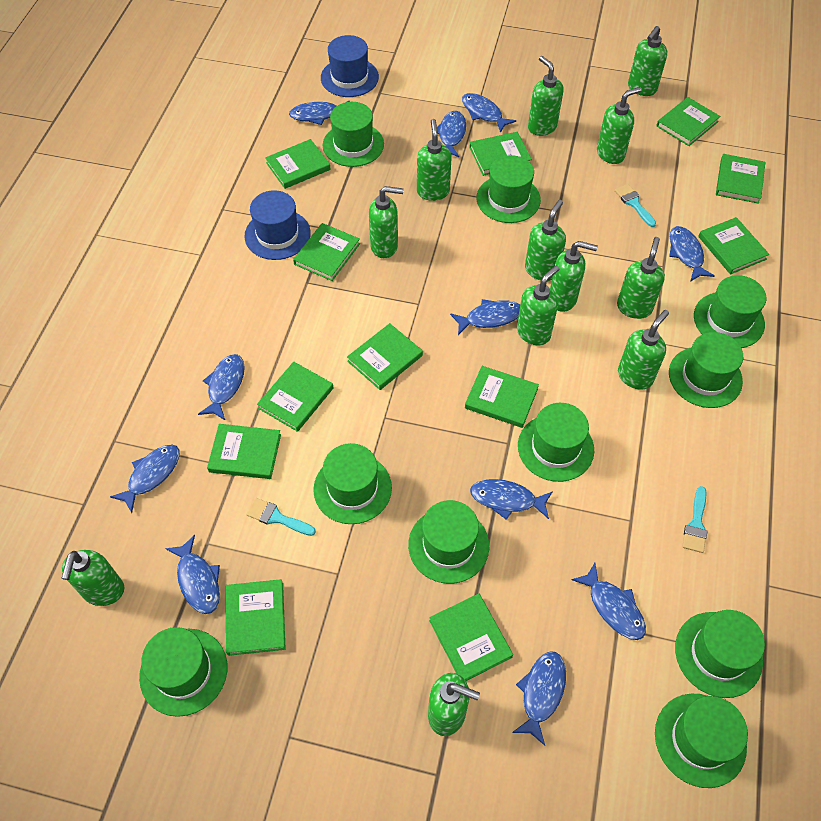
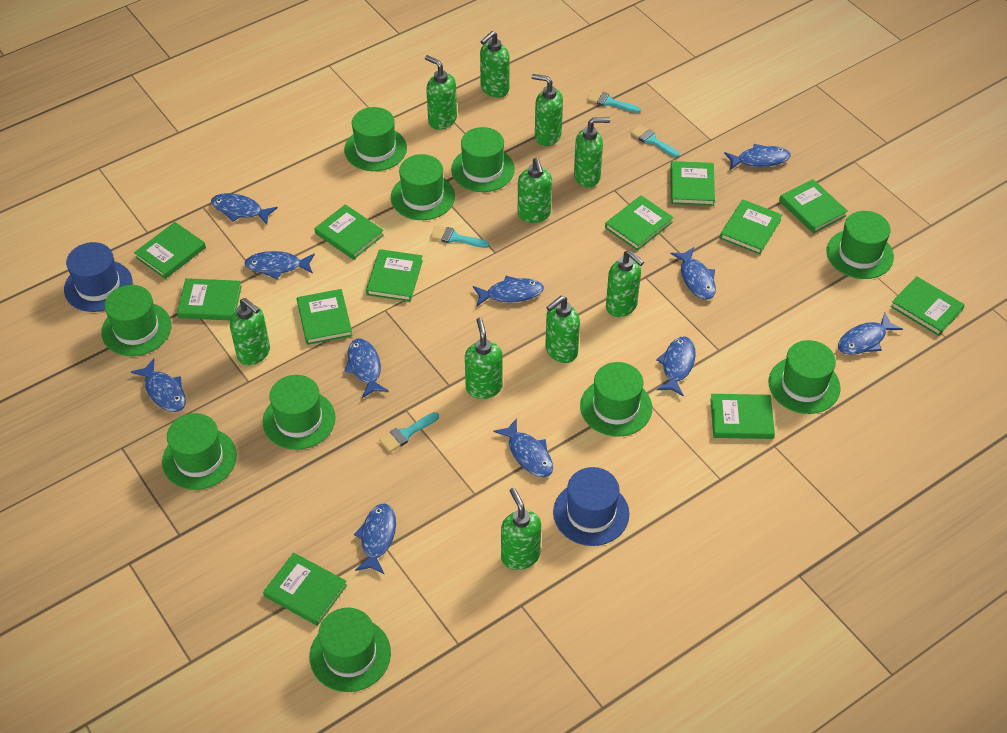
green soap dispenser: 12 -> 10
turquoise brush: 3 -> 4

